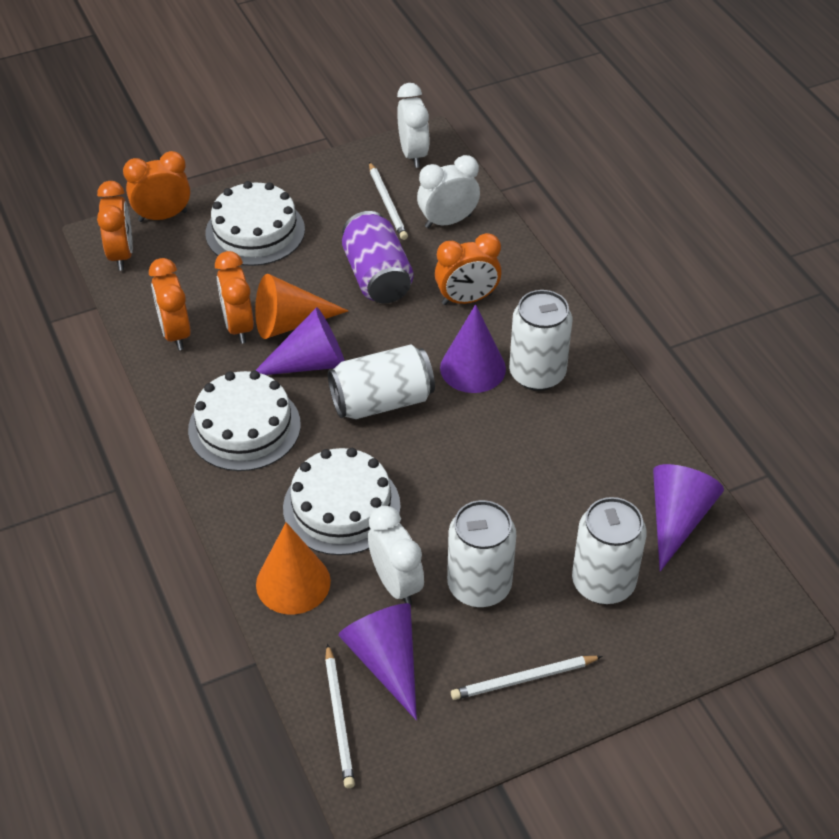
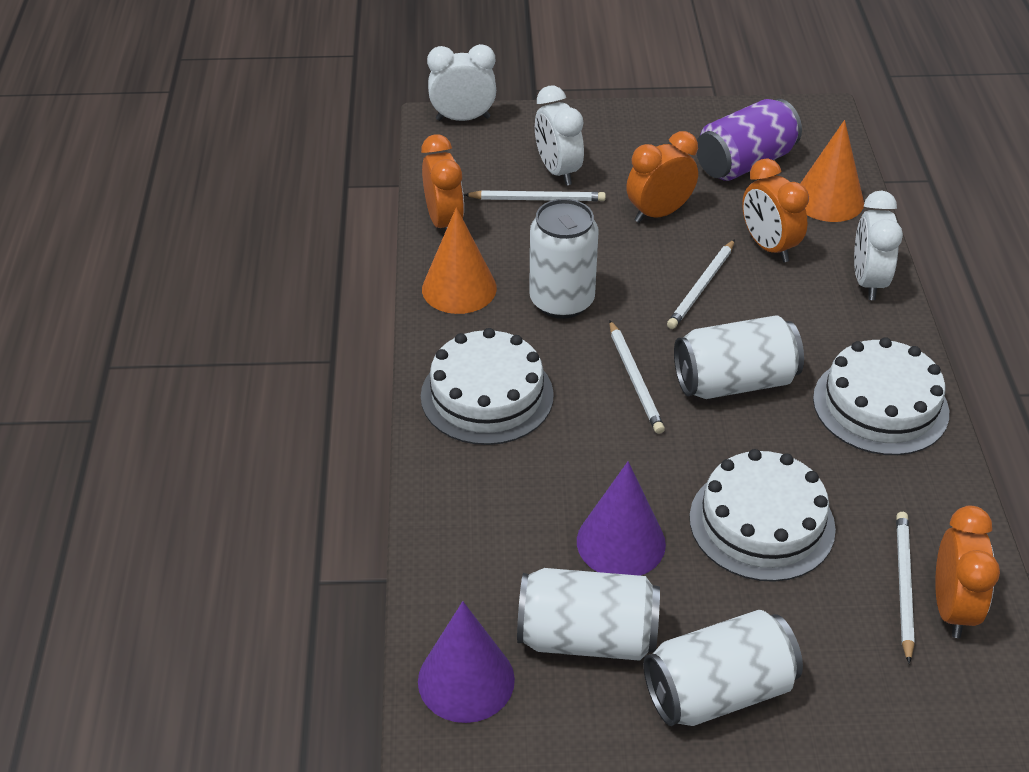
orange clock: 5 -> 4
purple cone: 4 -> 2
white pencil: 3 -> 4

